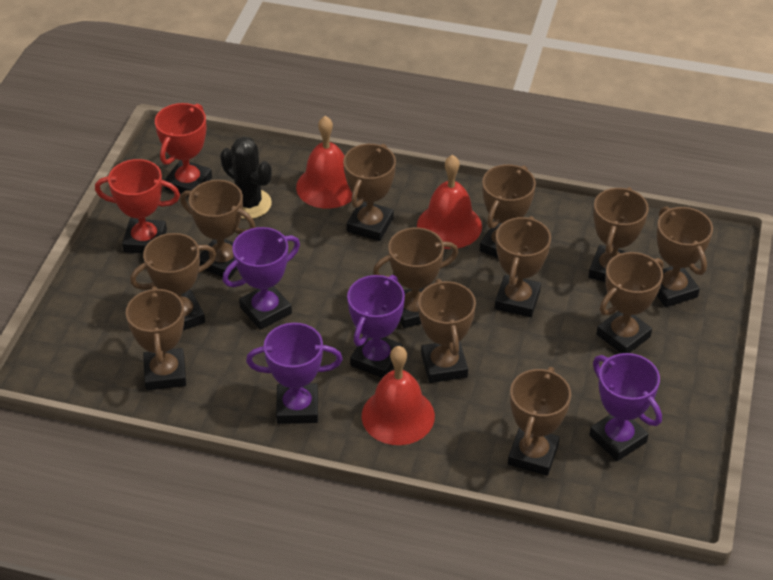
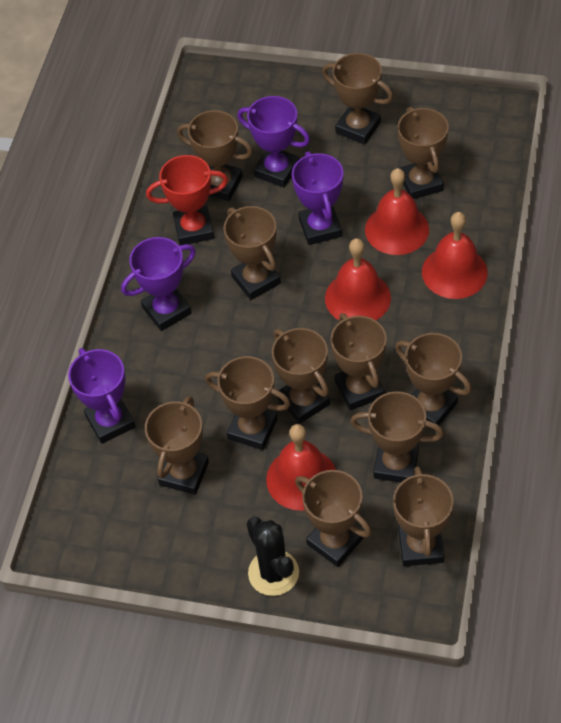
red bell: 3 -> 4
red trophy: 2 -> 1

